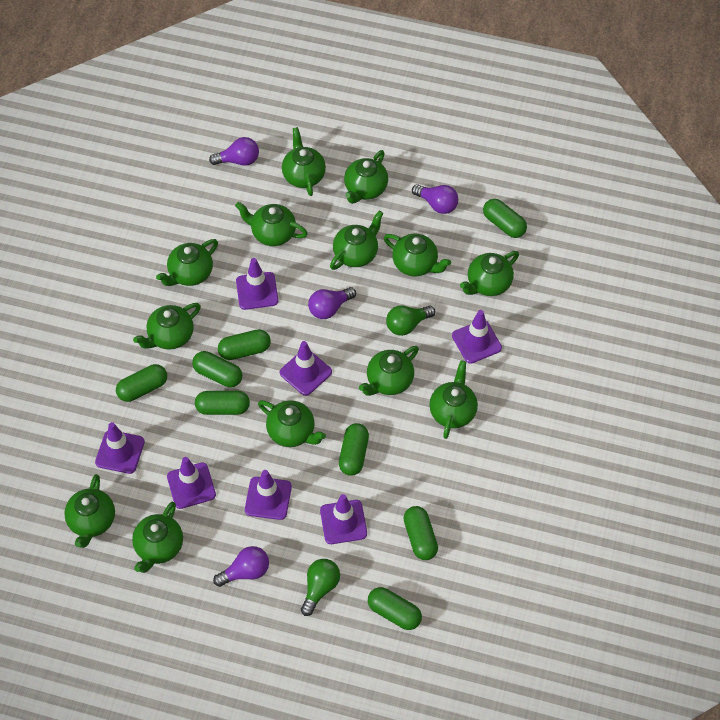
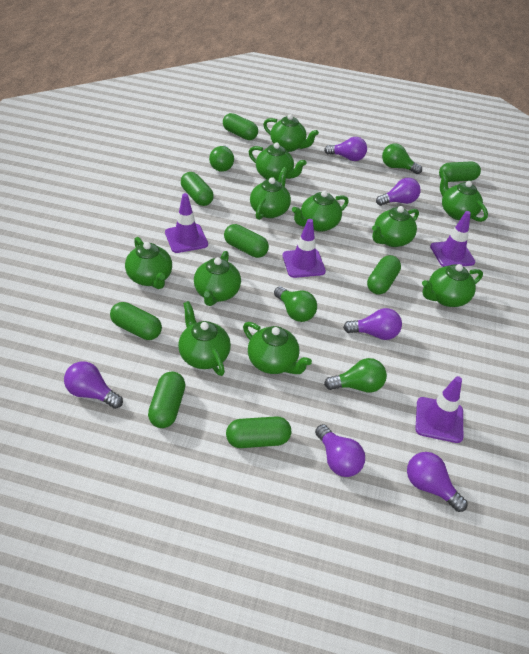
green light bulb: 2 -> 4
green teapot: 13 -> 11
purple light bulb: 4 -> 6
purple traffic cone: 7 -> 4

